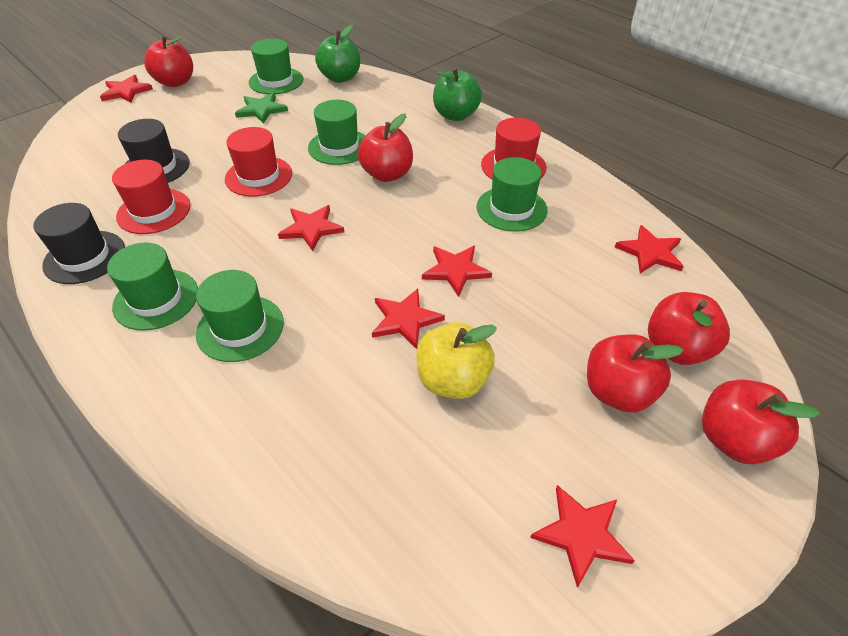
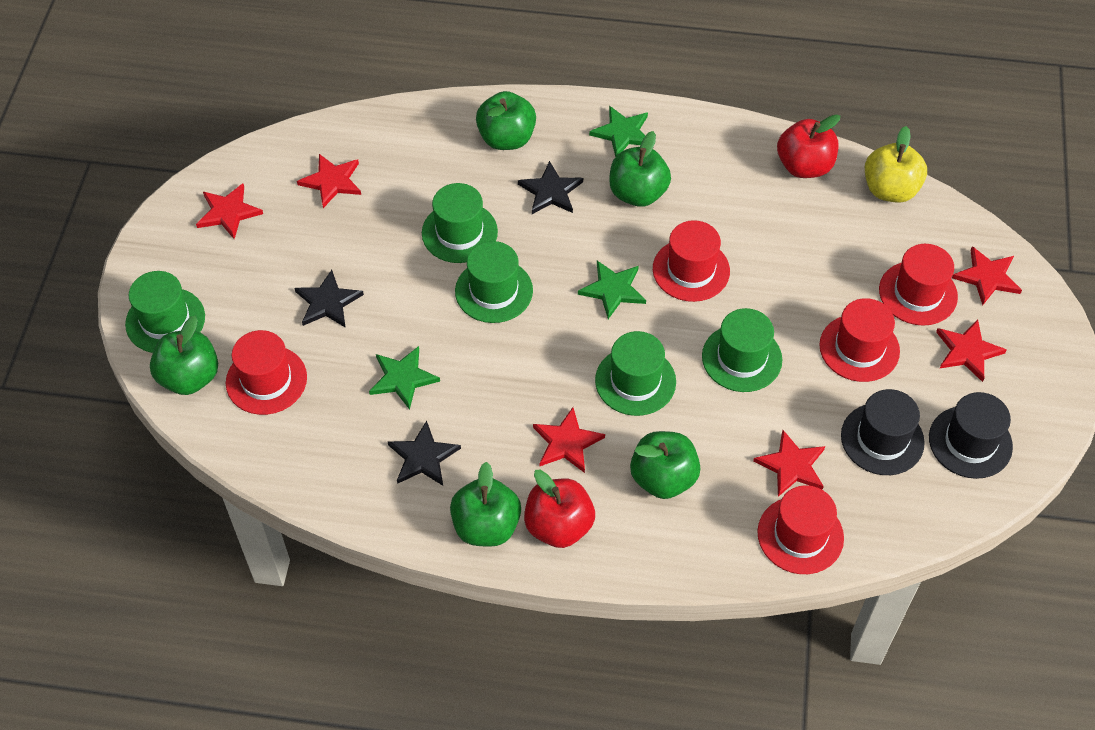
black star: 0 -> 3
green apple: 2 -> 5
green star: 1 -> 3
red apple: 5 -> 2
red hat: 3 -> 5

